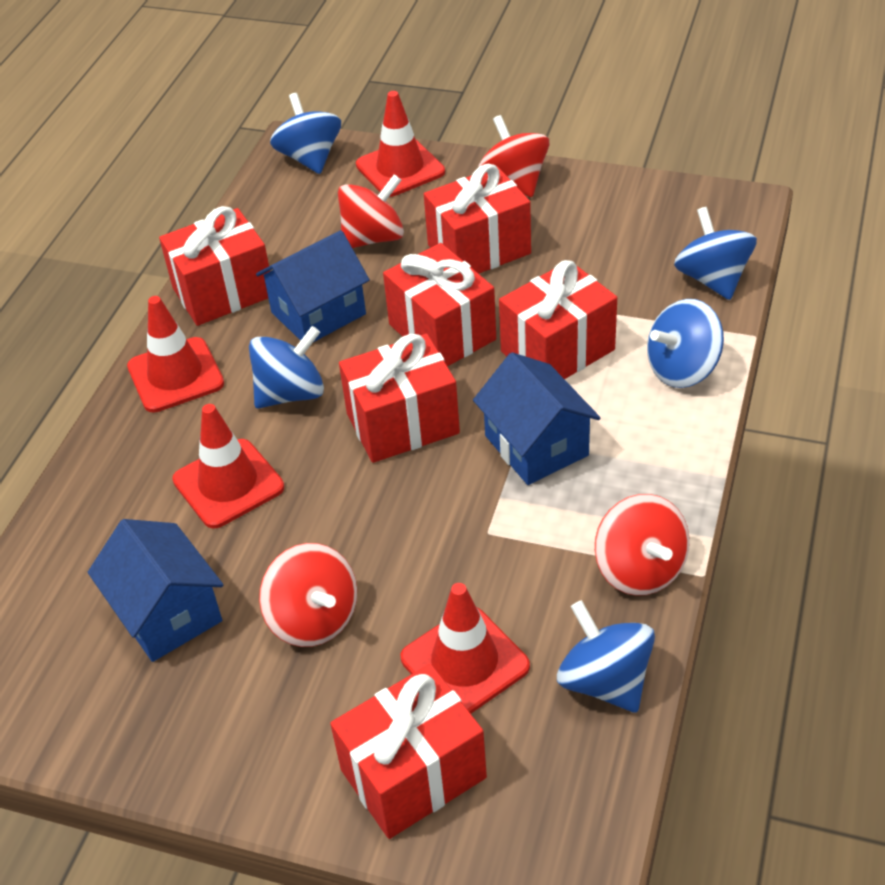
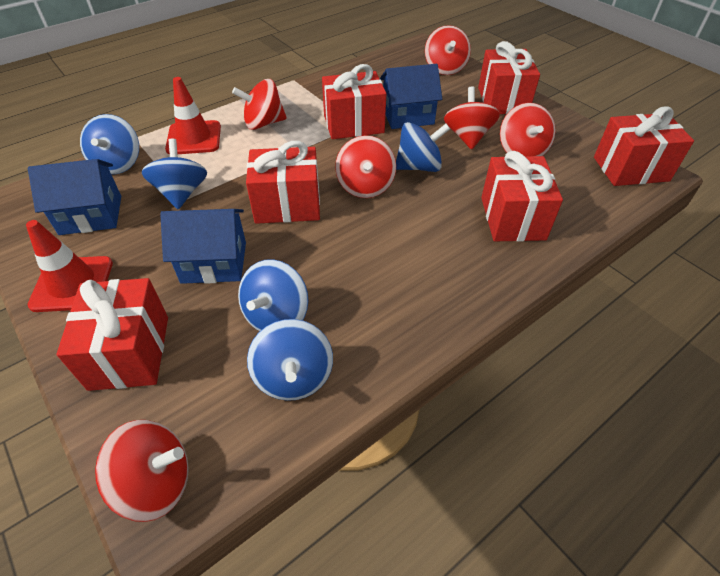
red spinning top: 4 -> 6
red traffic cone: 4 -> 2

